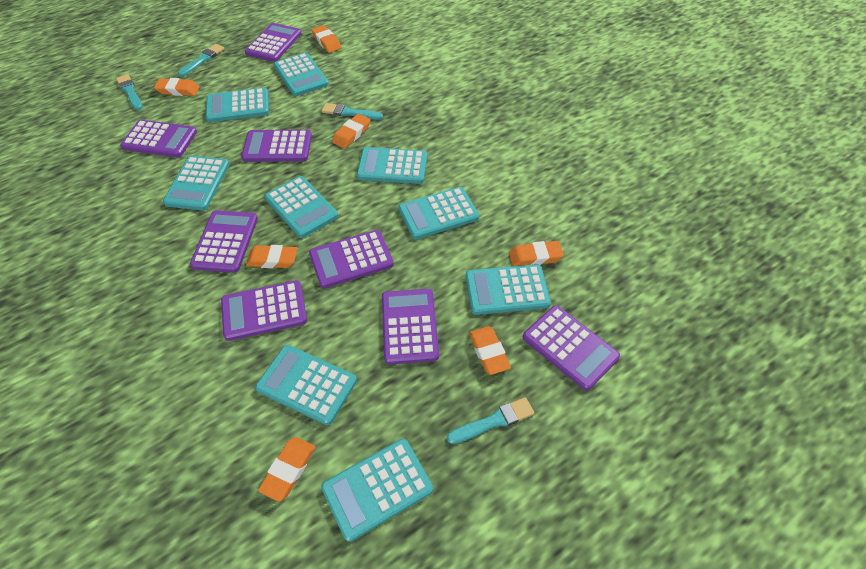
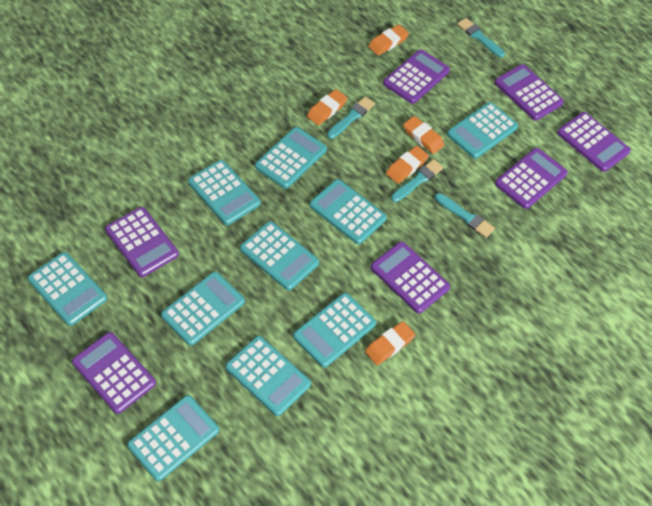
orange eraser: 7 -> 5
purple calculator: 8 -> 7
turquoise calculator: 9 -> 10

